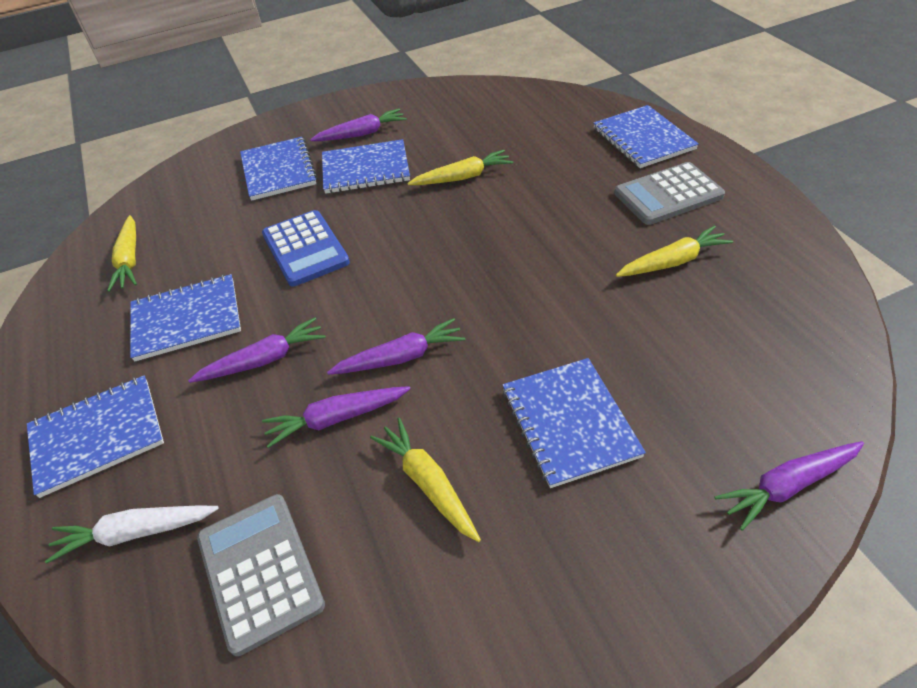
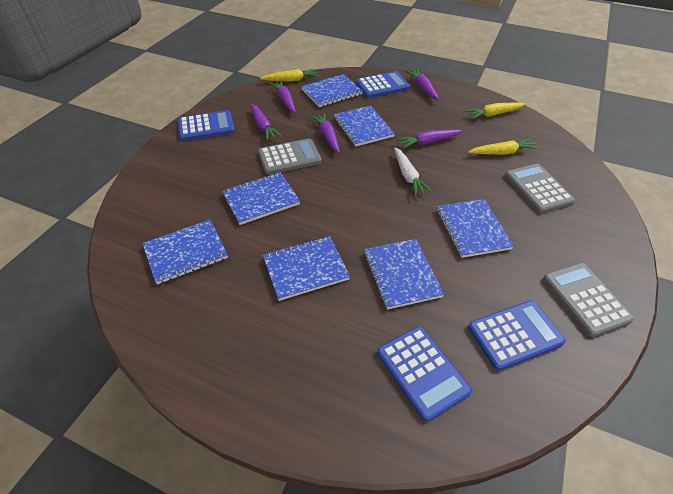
blue calculator: 1 -> 4
blue notebook: 6 -> 7
grey calculator: 2 -> 3
yellow carrot: 4 -> 3

